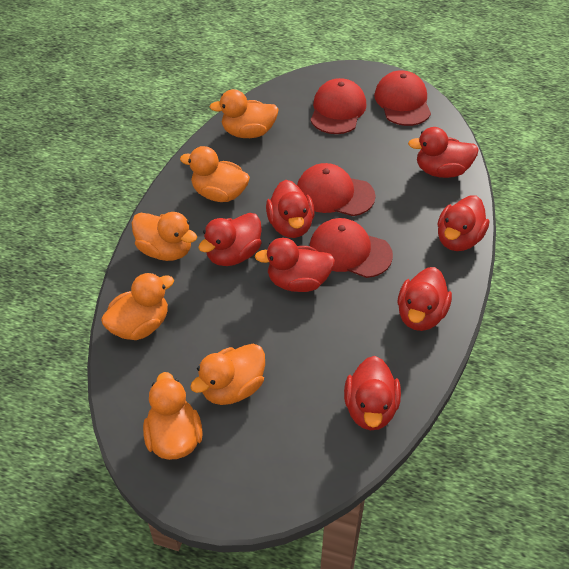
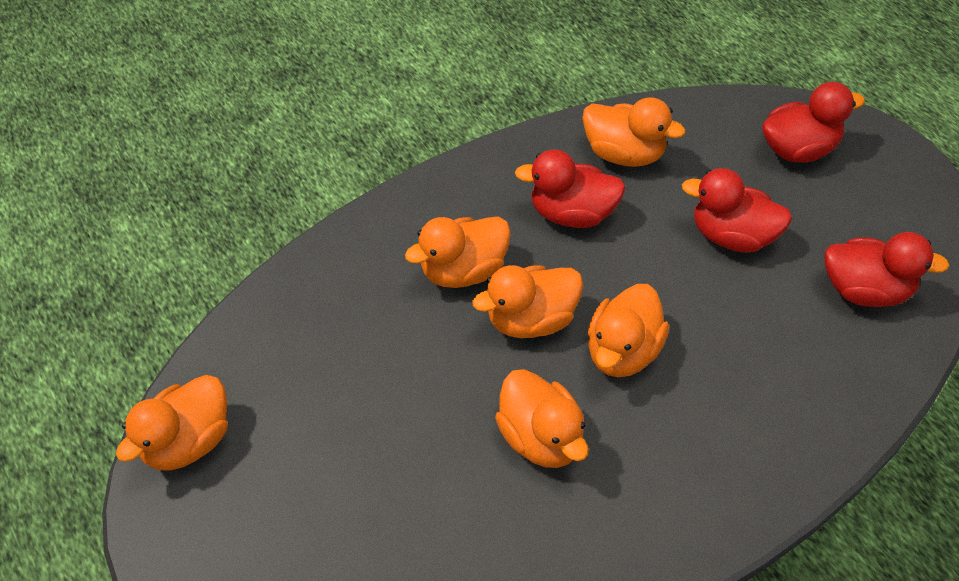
red cap: 4 -> 0
red duck: 7 -> 4

